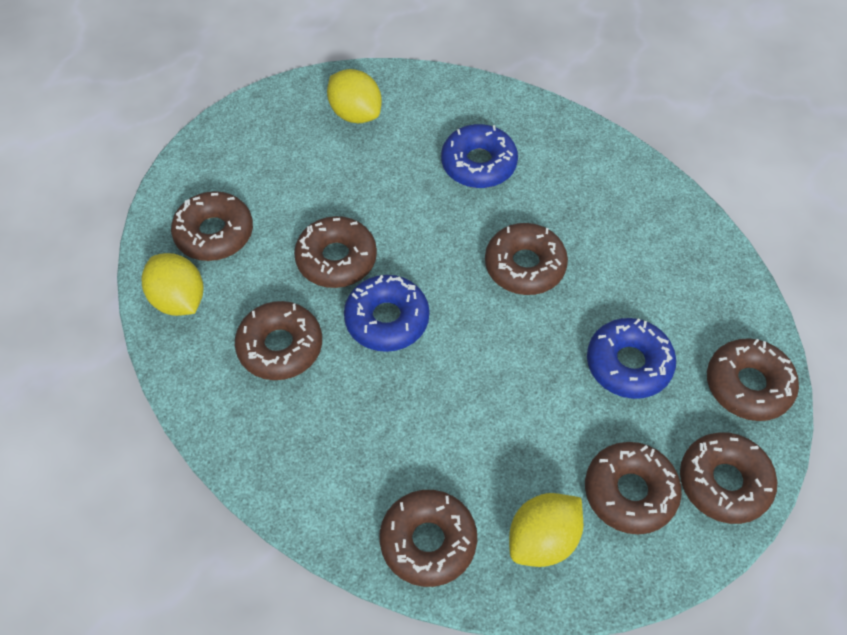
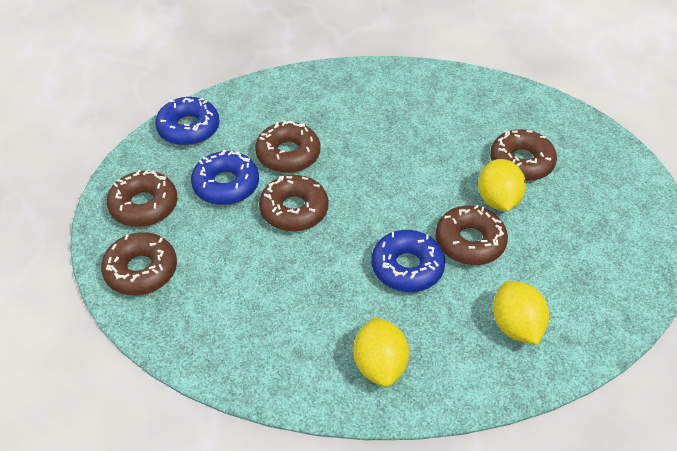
brown donut: 8 -> 6

